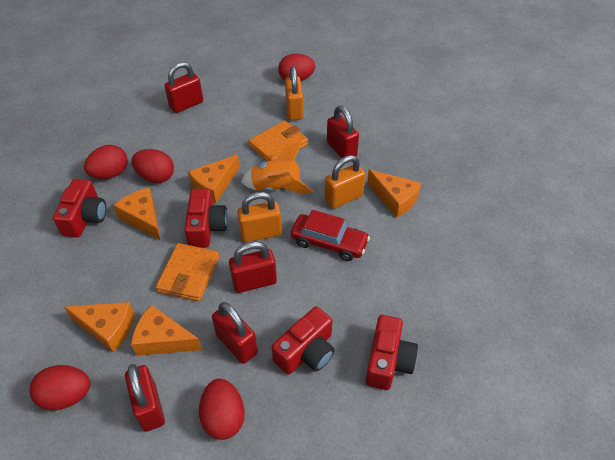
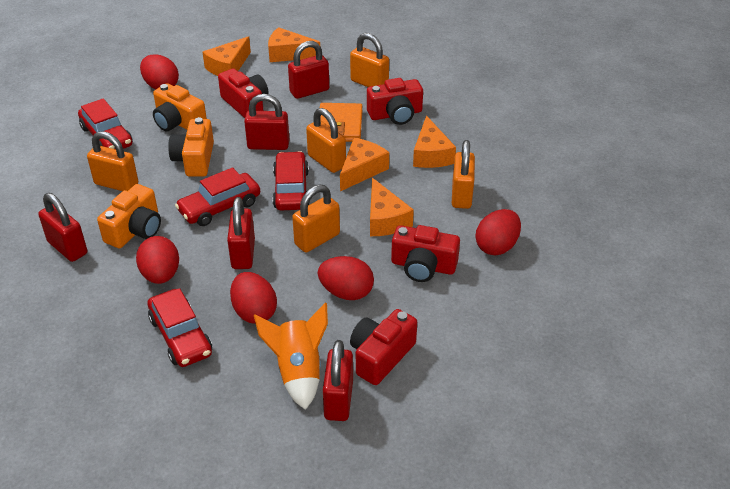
orange camera: 0 -> 3
orange padlock: 3 -> 5
orange wallet: 2 -> 1
red car: 1 -> 4

